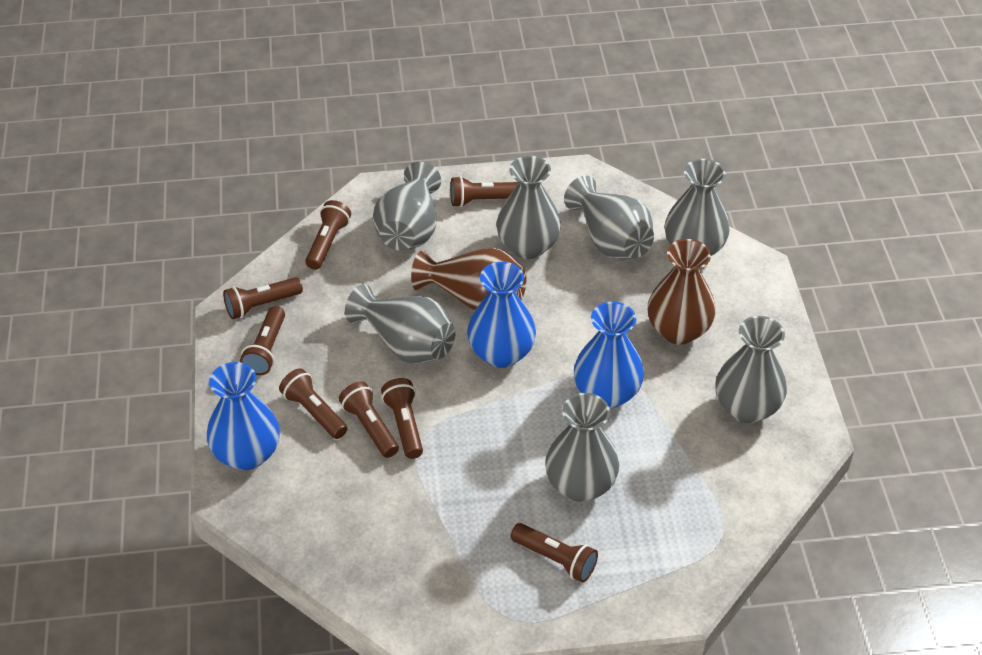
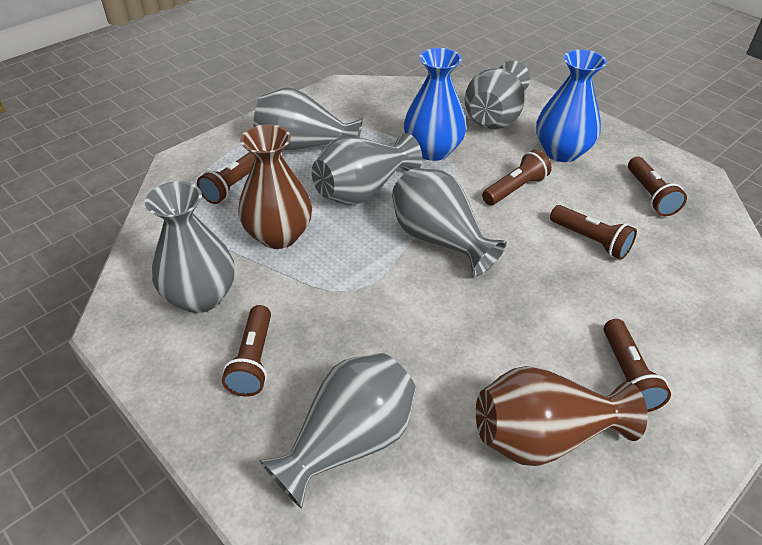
blue vase: 3 -> 2
brown flashlight: 8 -> 6
grey vase: 7 -> 6

